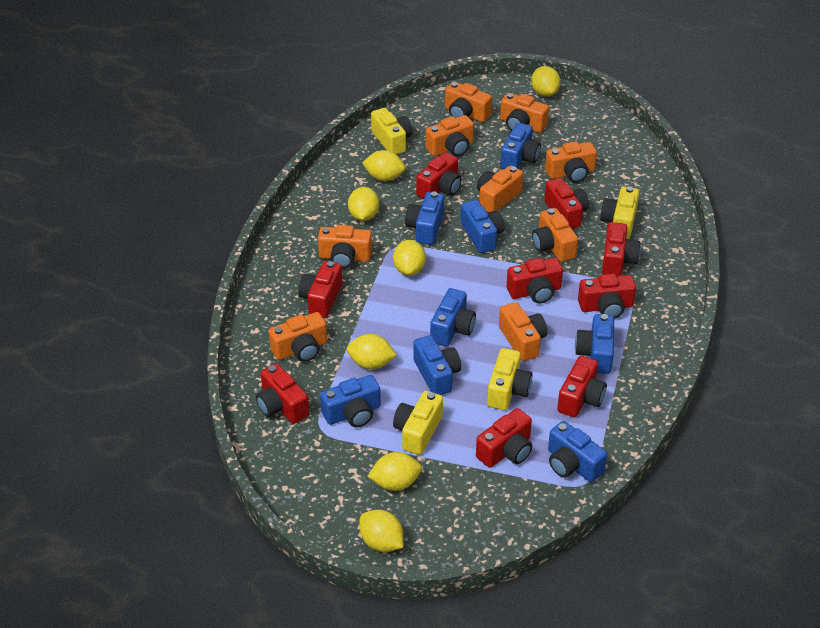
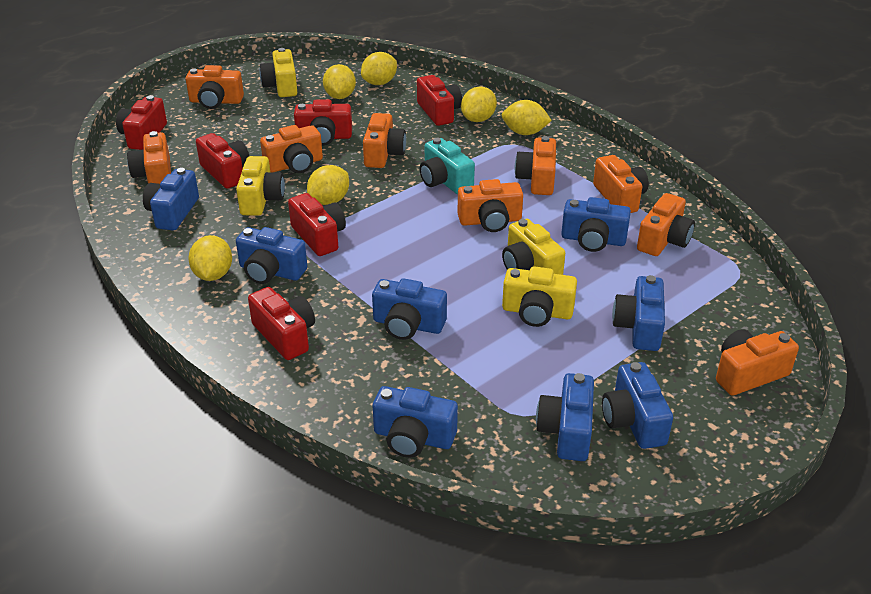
red camera: 9 -> 6
turquoise camera: 0 -> 1
yellow lemon: 7 -> 6

